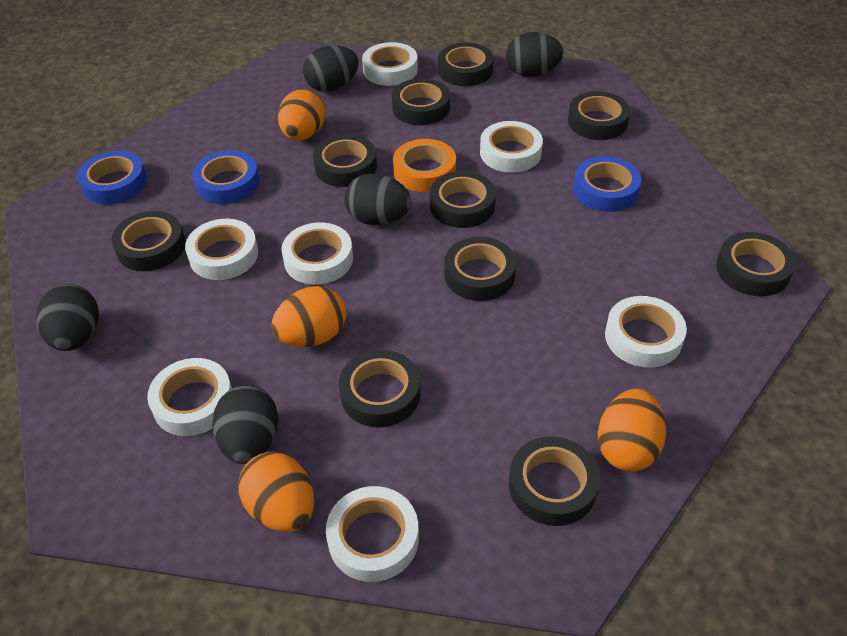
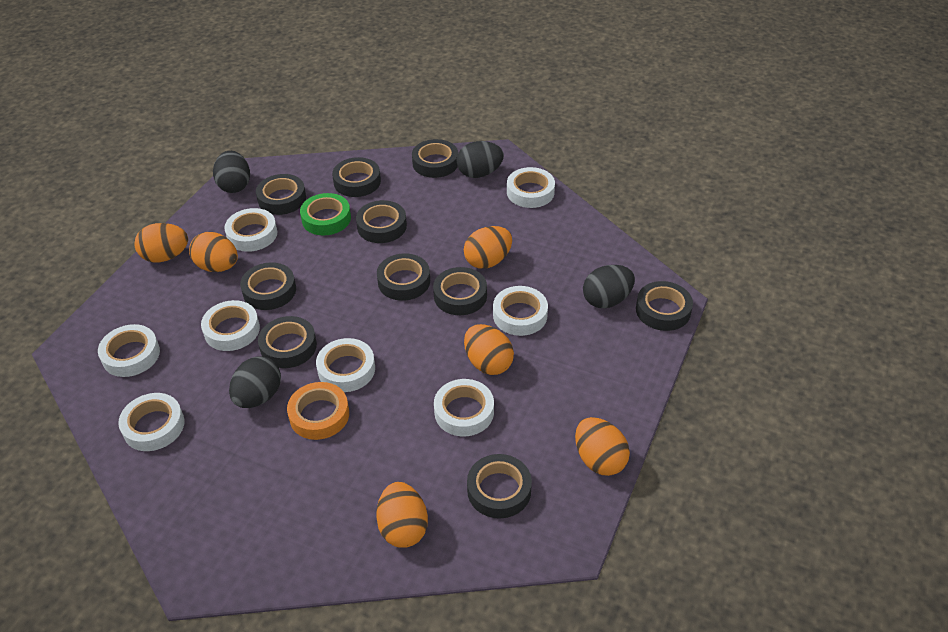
black egg: 5 -> 4
blue tape: 3 -> 0
green tape: 0 -> 1
orange egg: 4 -> 6
white tape: 7 -> 8

